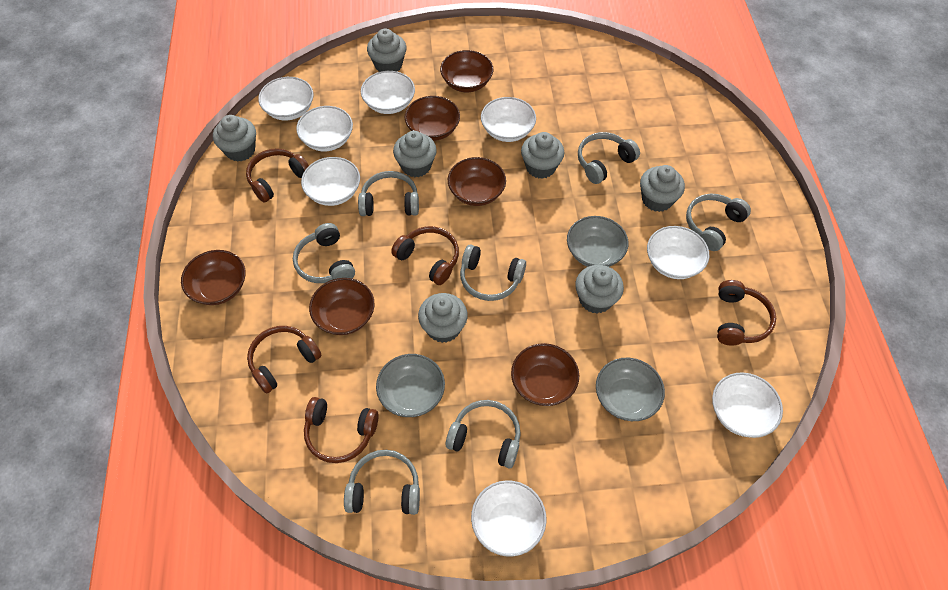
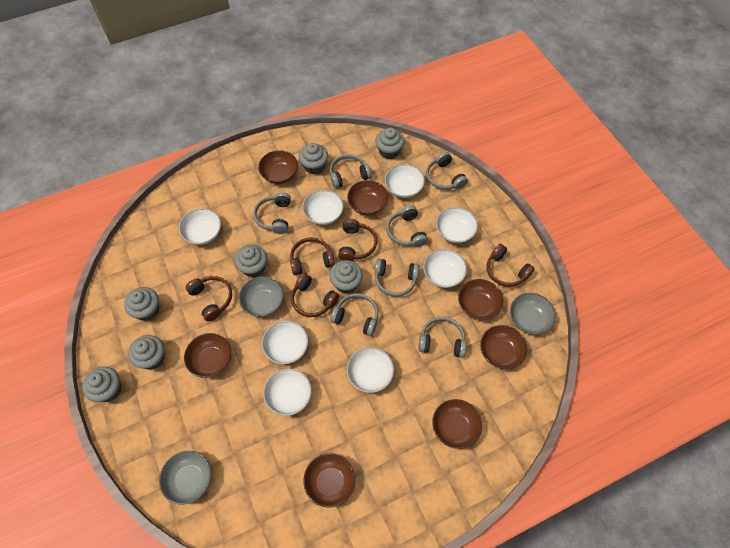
brown bowl: 6 -> 7

